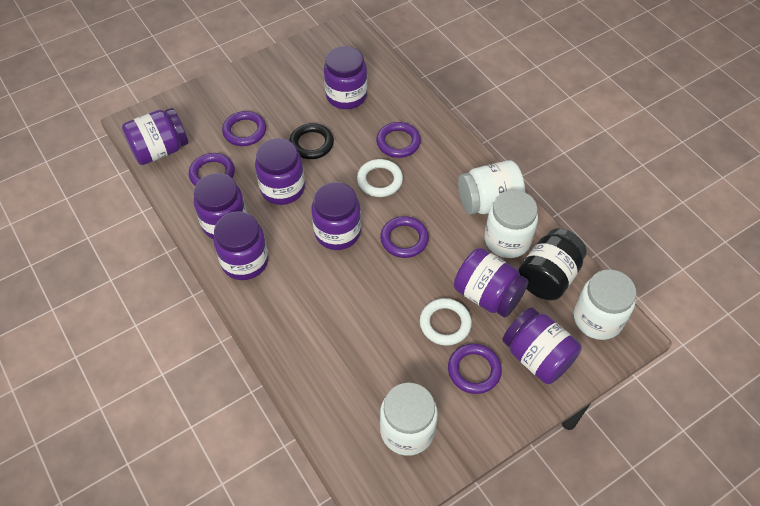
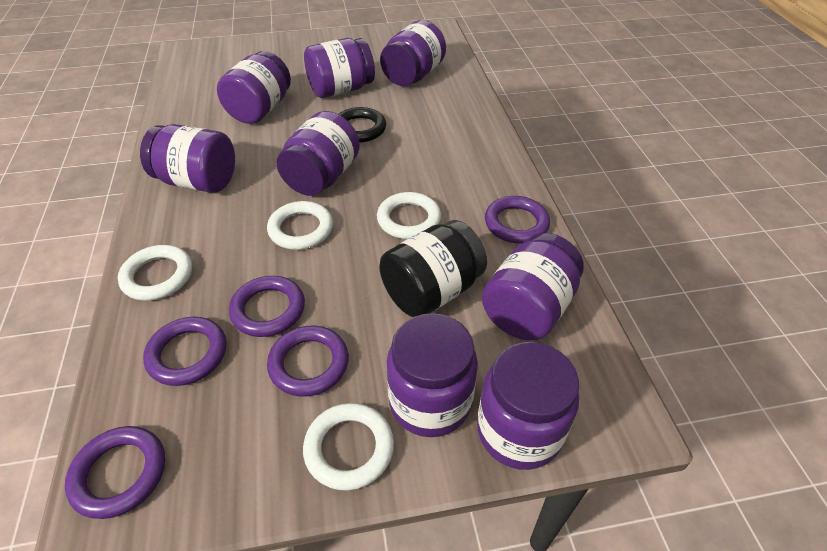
white jar: 4 -> 0
white ring: 2 -> 4

